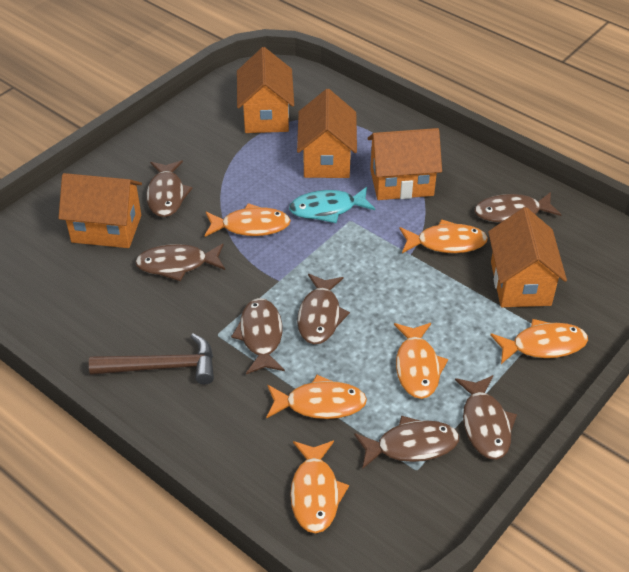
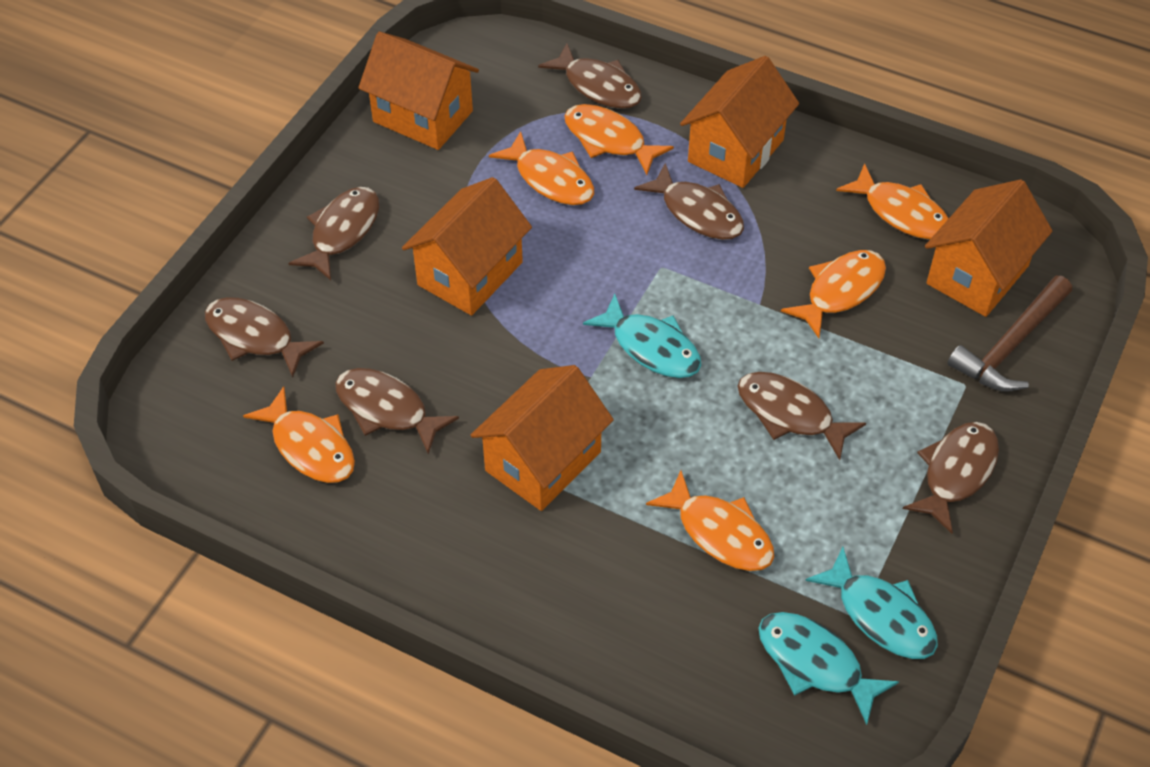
turquoise fish: 1 -> 3

